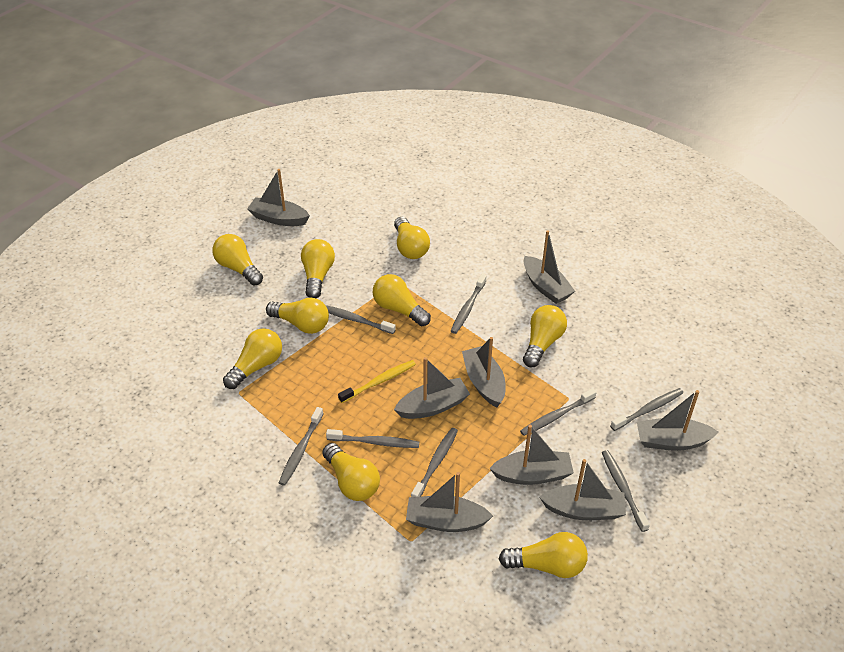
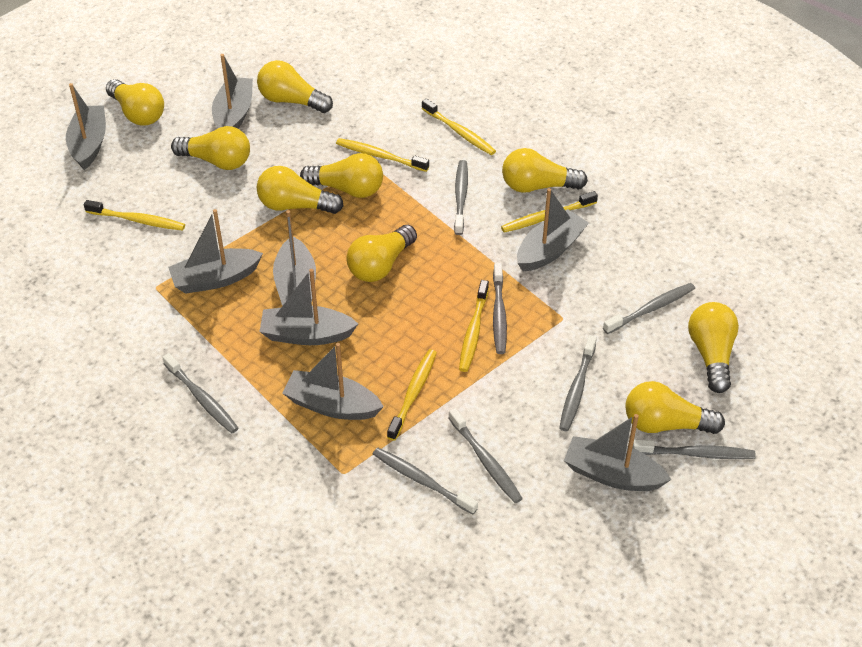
yellow toothbrush: 1 -> 6

